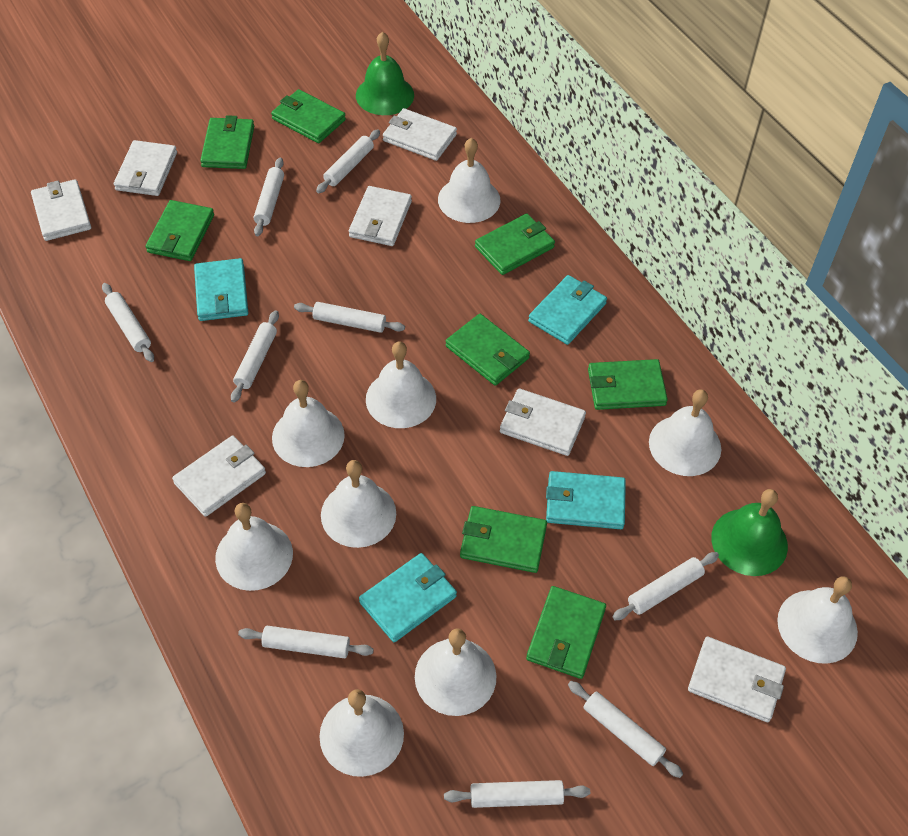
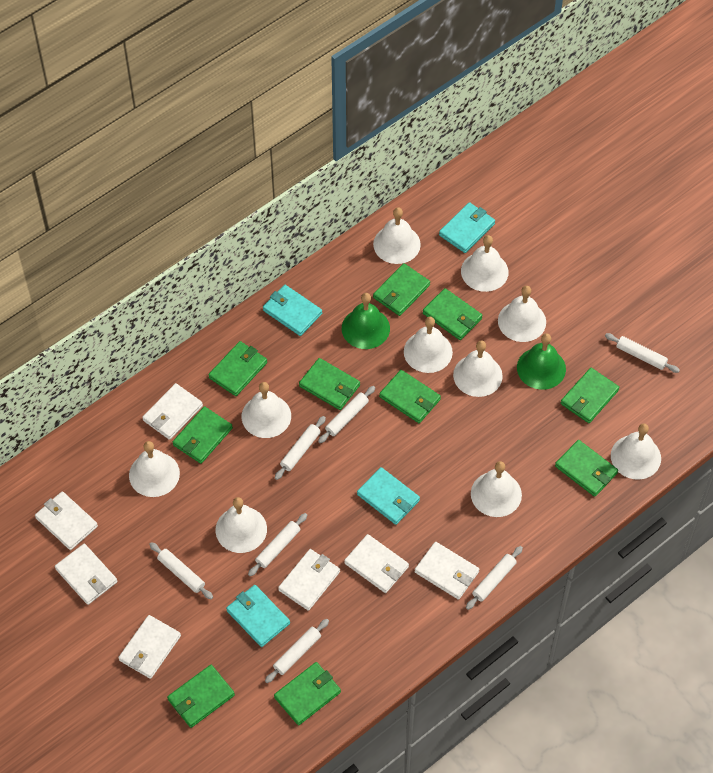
green wallet: 8 -> 10
white bell: 9 -> 10
white rolling pin: 9 -> 7

